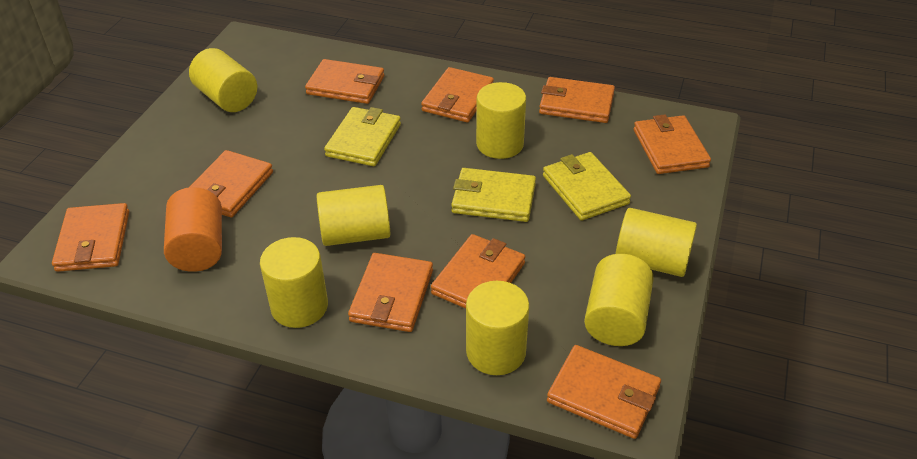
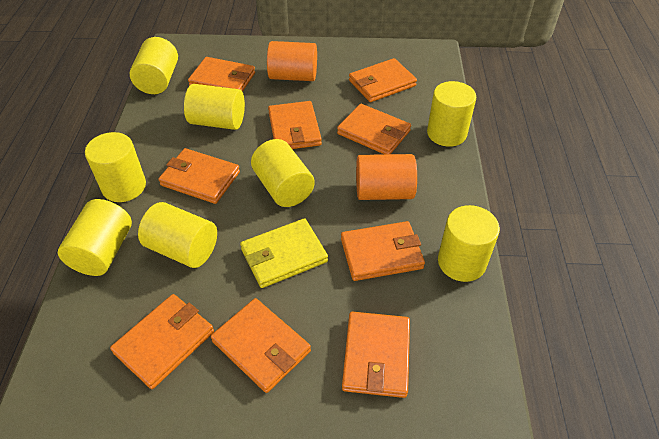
orange cylinder: 1 -> 2
yellow cylinder: 7 -> 8
yellow wallet: 3 -> 1

